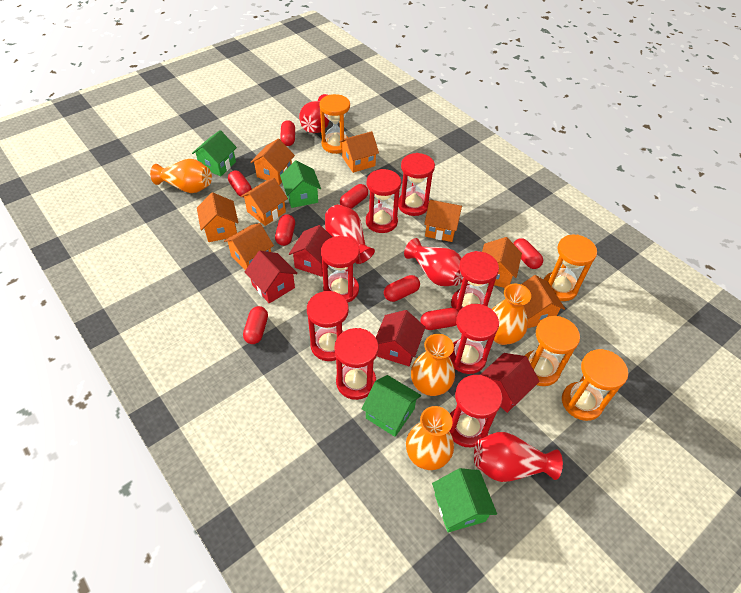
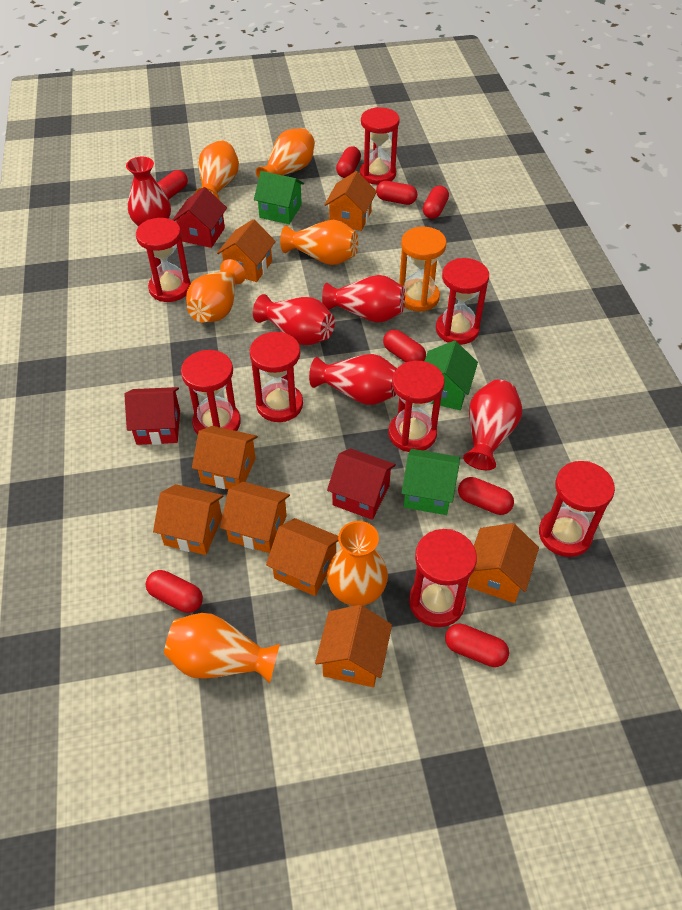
green house: 4 -> 3
orange hourglass: 4 -> 1
orange vase: 4 -> 6
red house: 4 -> 3
red vase: 4 -> 5

